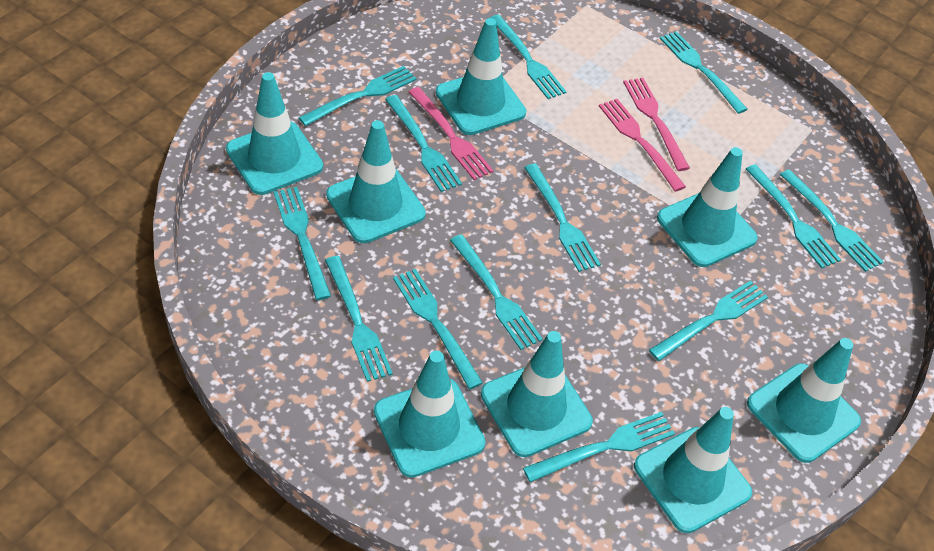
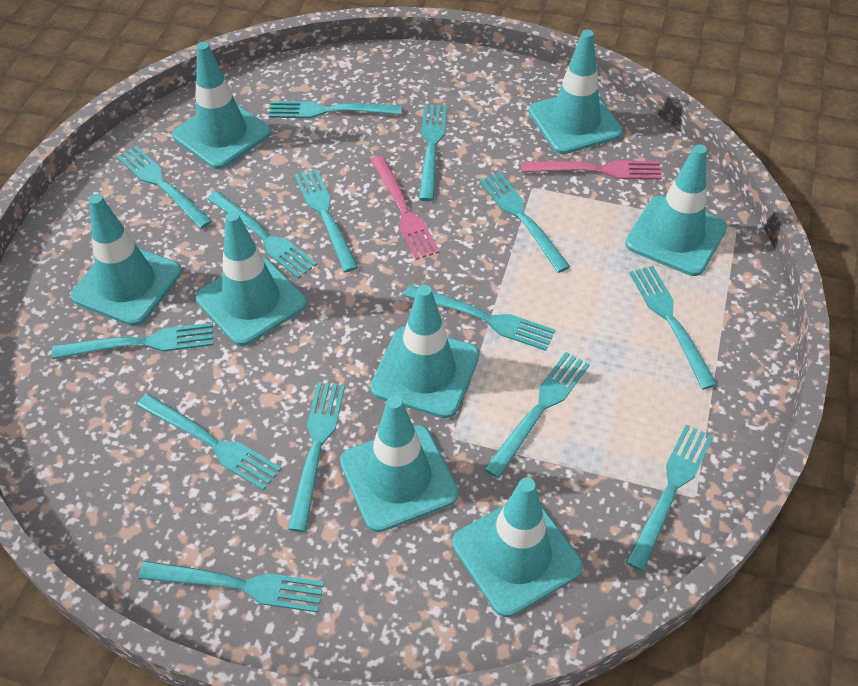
pink fork: 3 -> 2
turquoise fork: 13 -> 14

